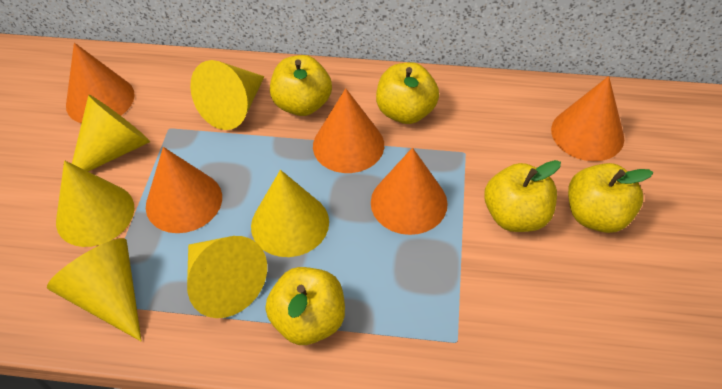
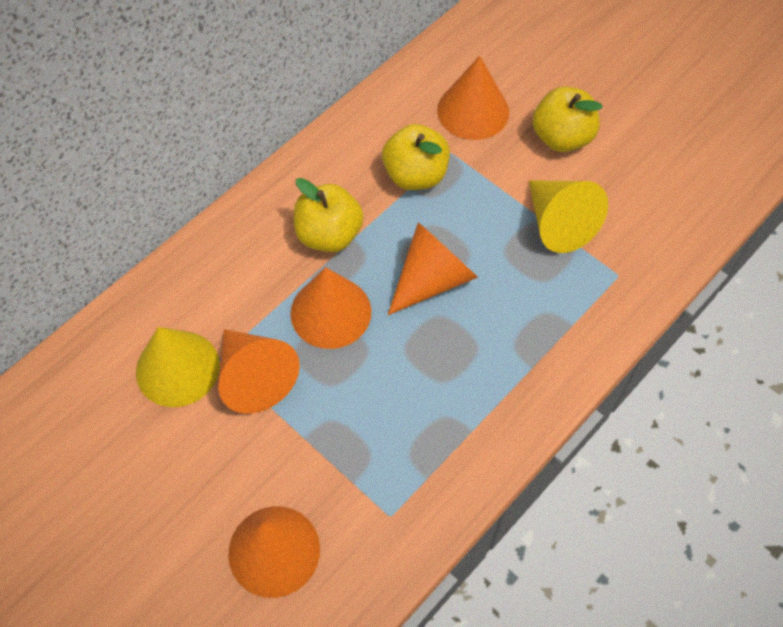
yellow apple: 5 -> 3
yellow cone: 6 -> 2

